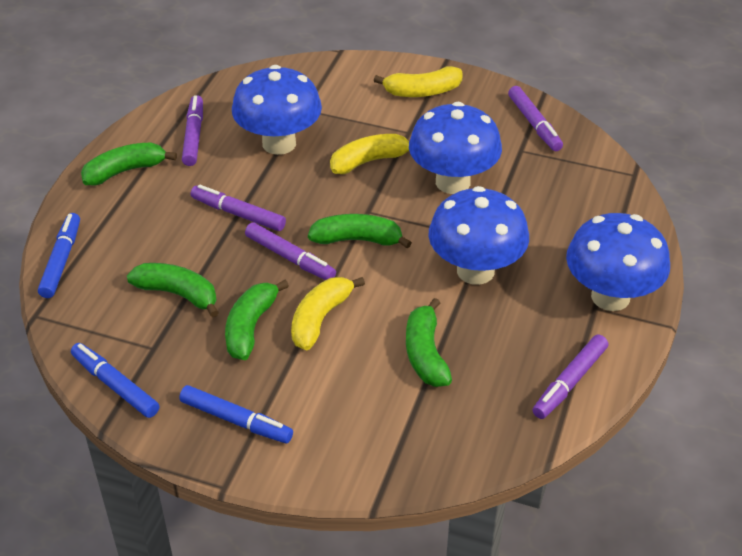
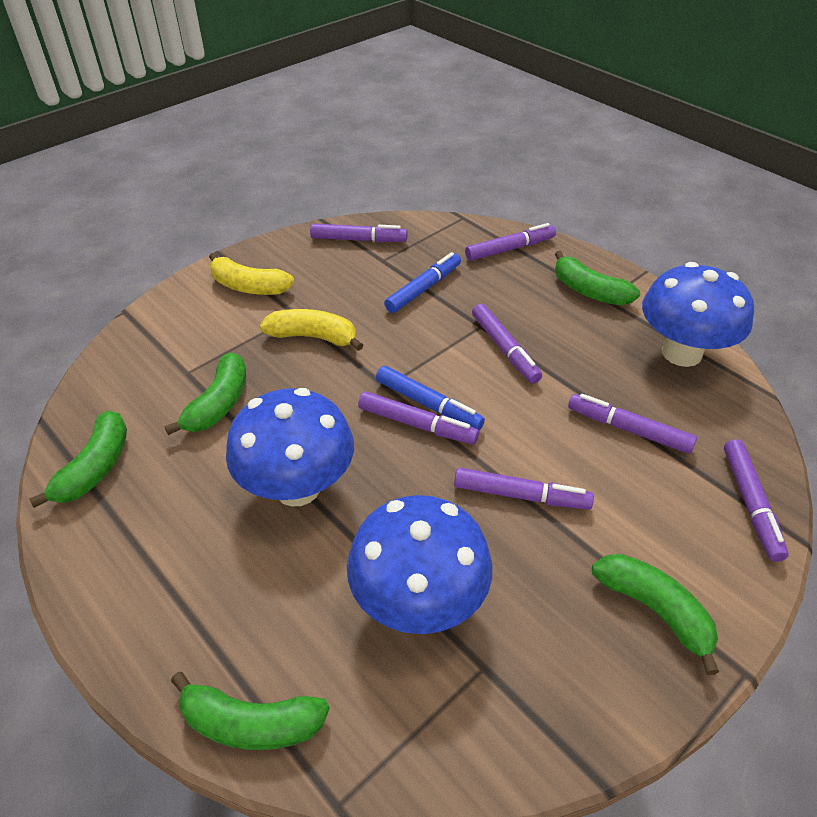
blue marker: 3 -> 2
blue mushroom: 4 -> 3
purple marker: 5 -> 7
yellow banana: 3 -> 2

